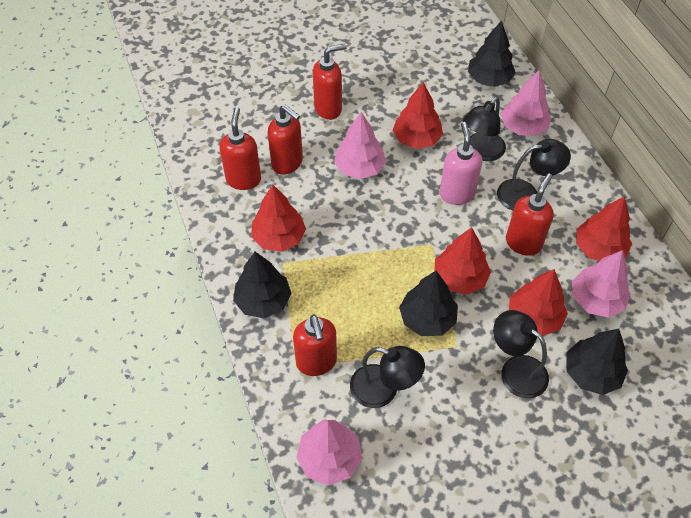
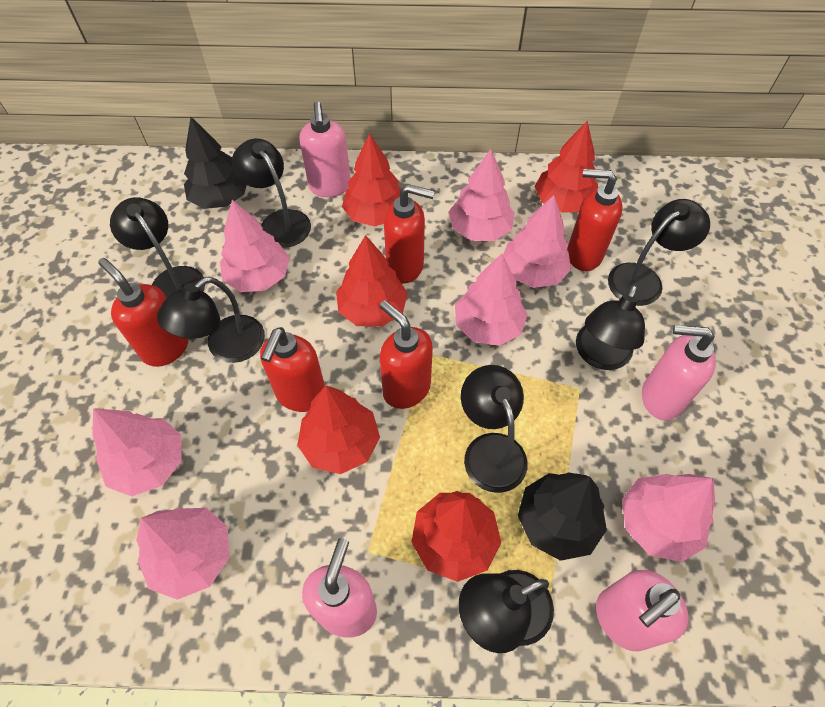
black lamp: 4 -> 7
black tree: 4 -> 2
pink soap dispenser: 1 -> 4
pink tree: 4 -> 7

